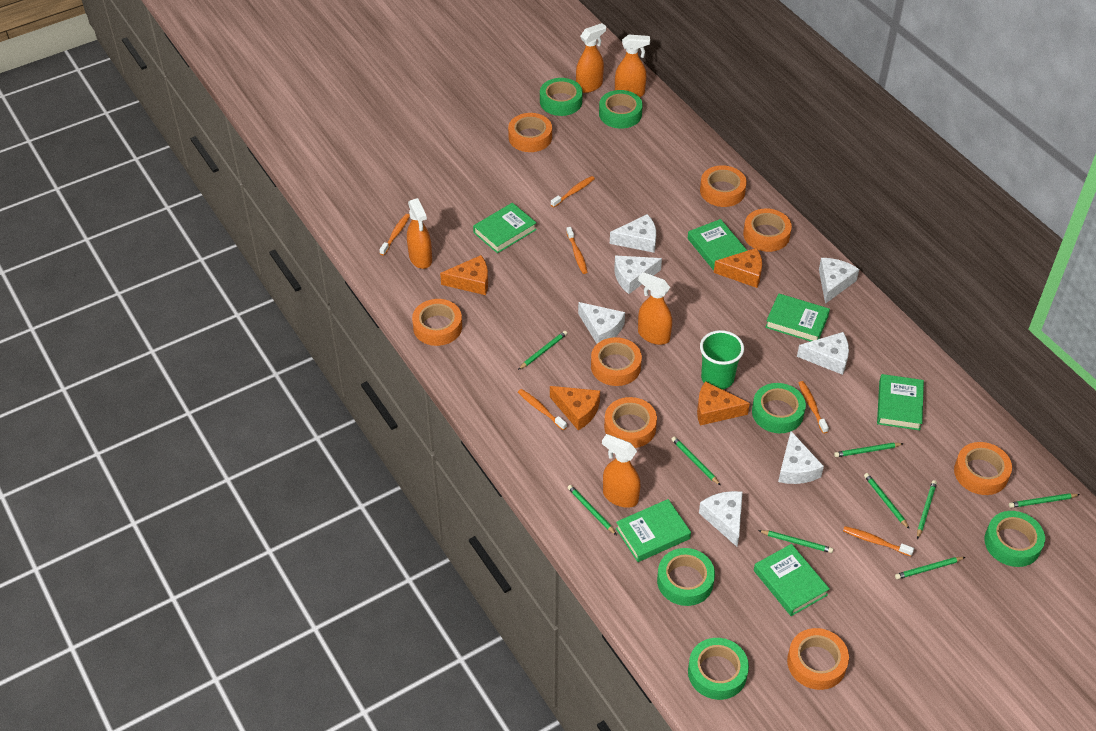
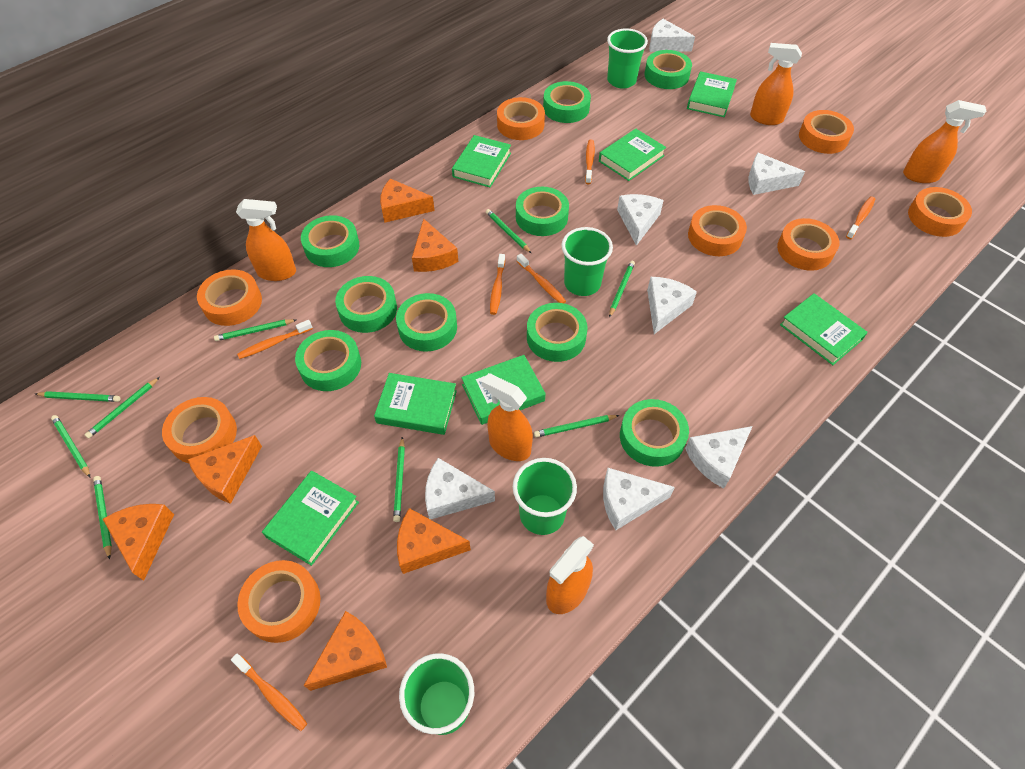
green book: 6 -> 7
green cup: 1 -> 4
green tape: 6 -> 9
orange cheese: 4 -> 6

